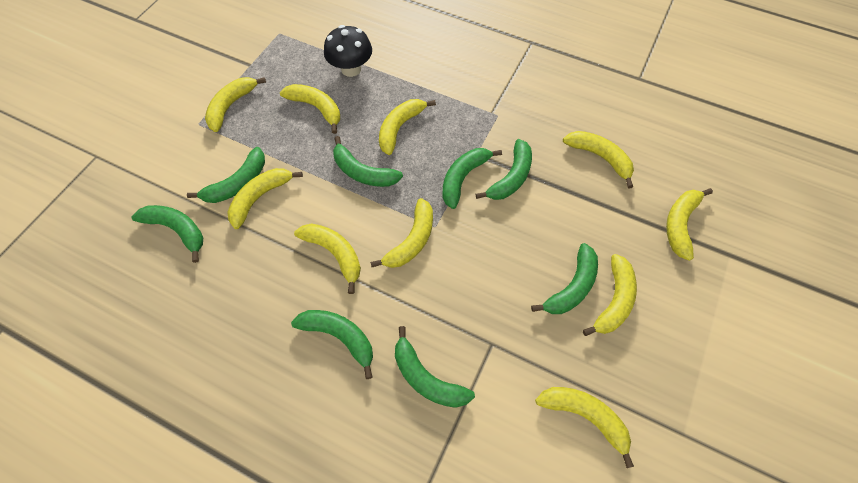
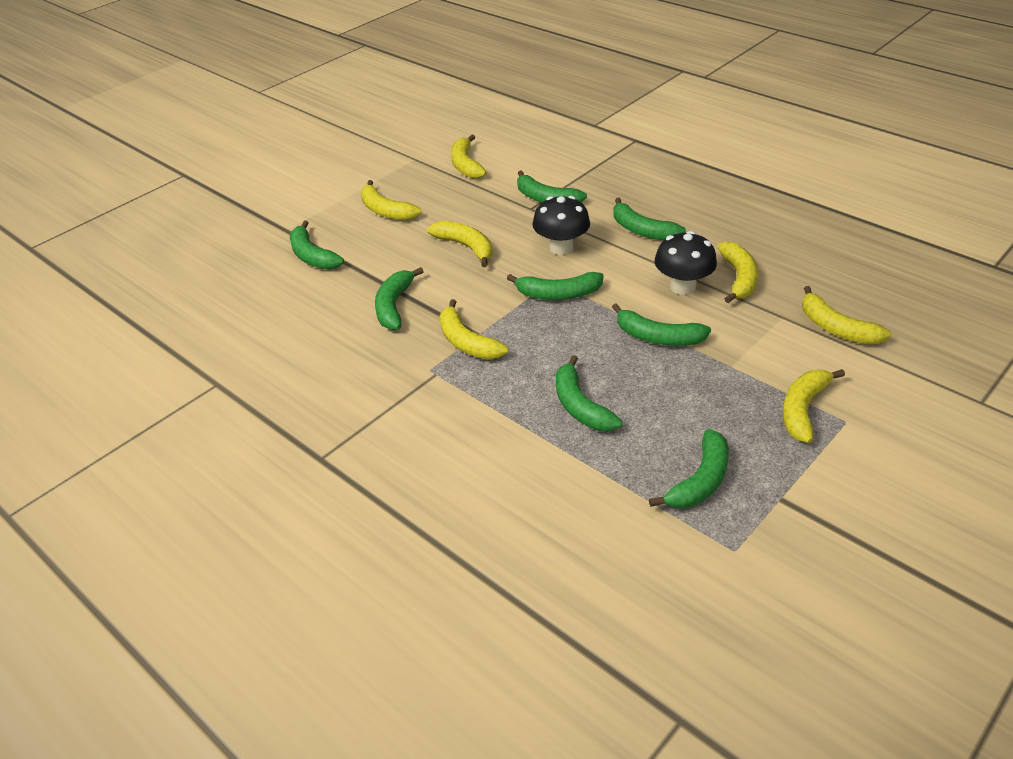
black mushroom: 1 -> 2
yellow banana: 10 -> 7

